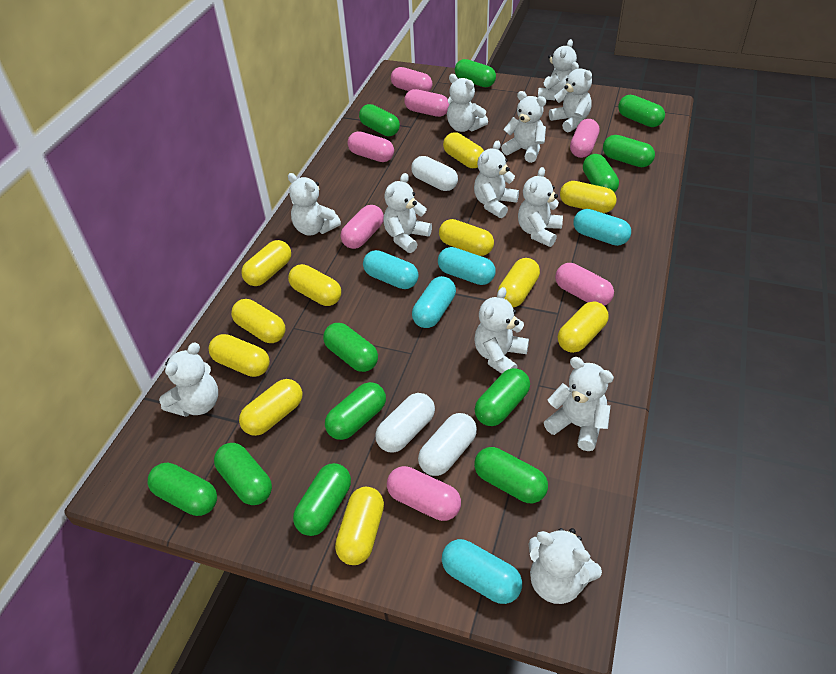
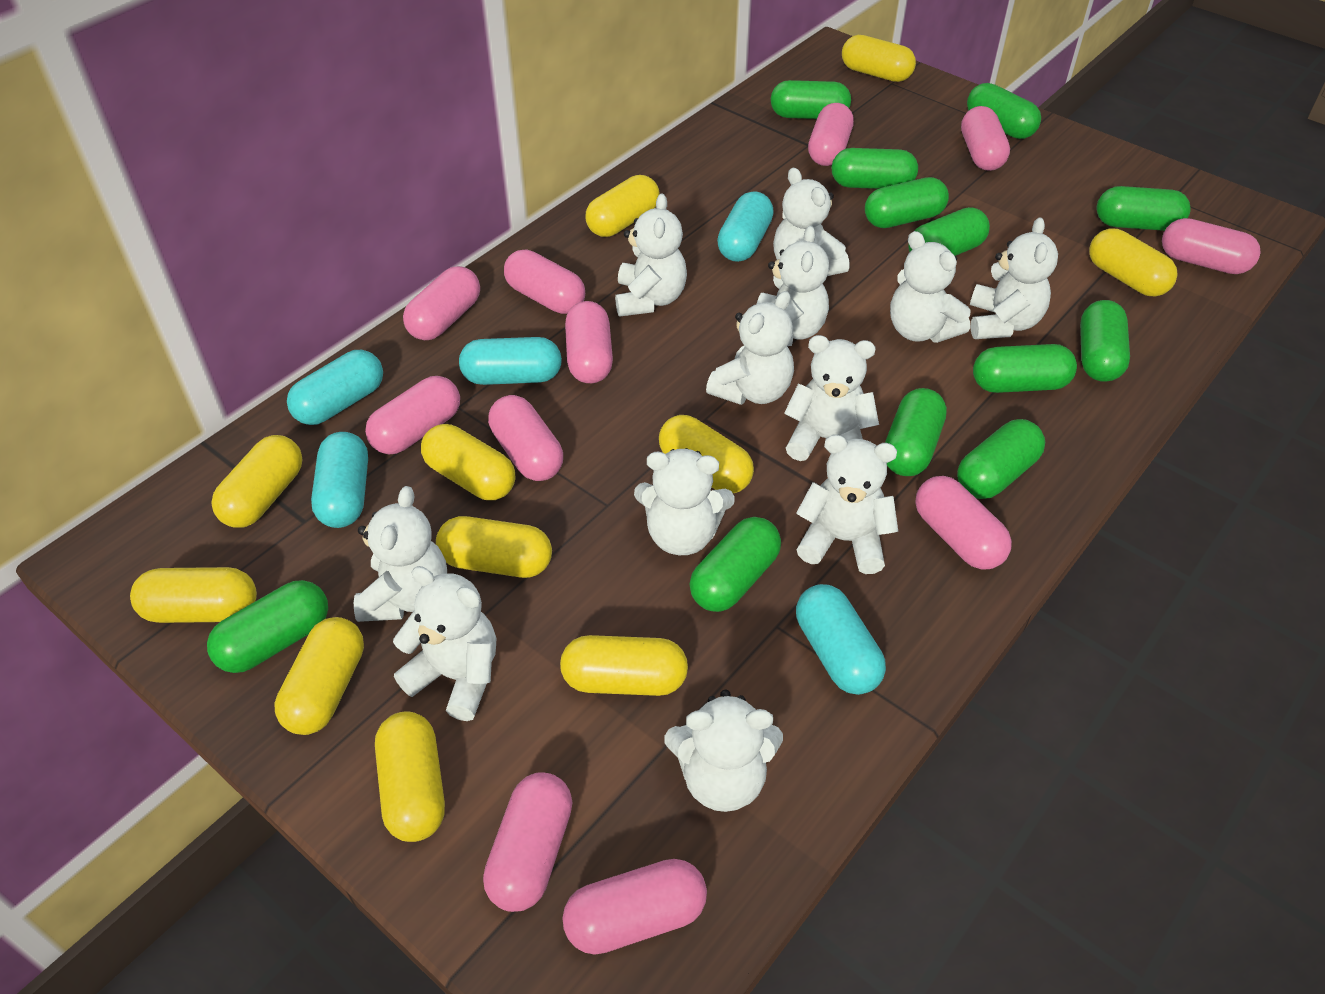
pink capsule: 7 -> 11
white capsule: 3 -> 0

